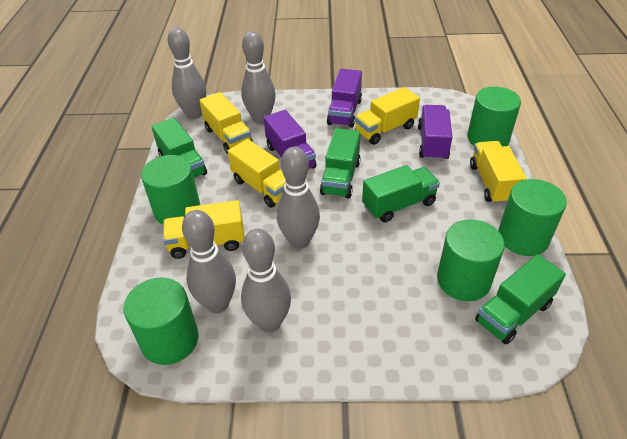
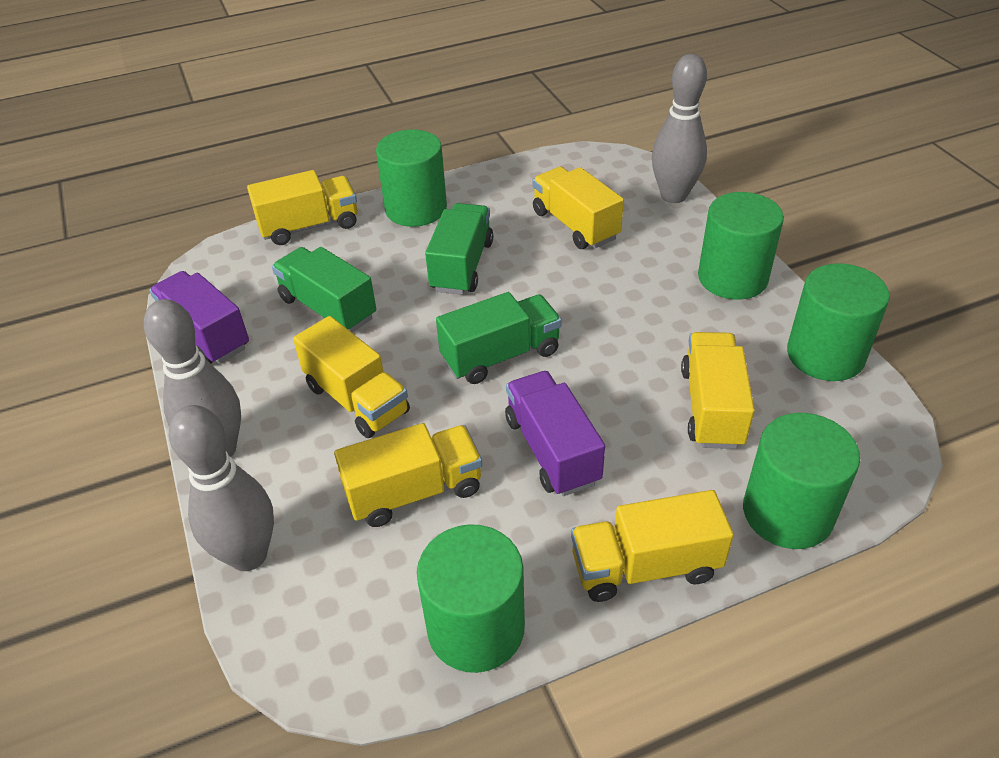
green truck: 4 -> 3
grey bowling pin: 5 -> 3
purple truck: 3 -> 2
yellow truck: 5 -> 6

